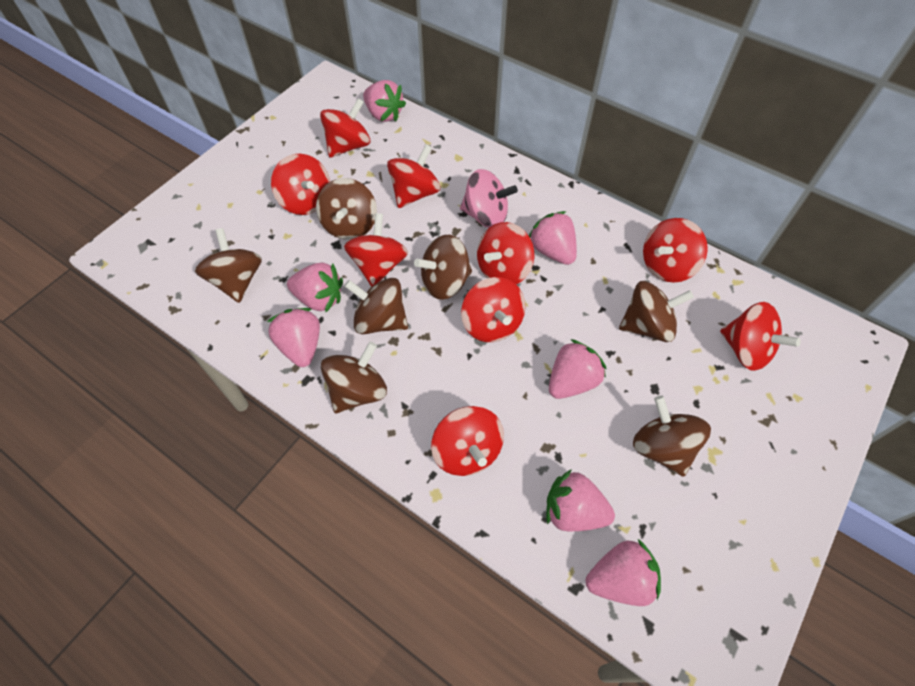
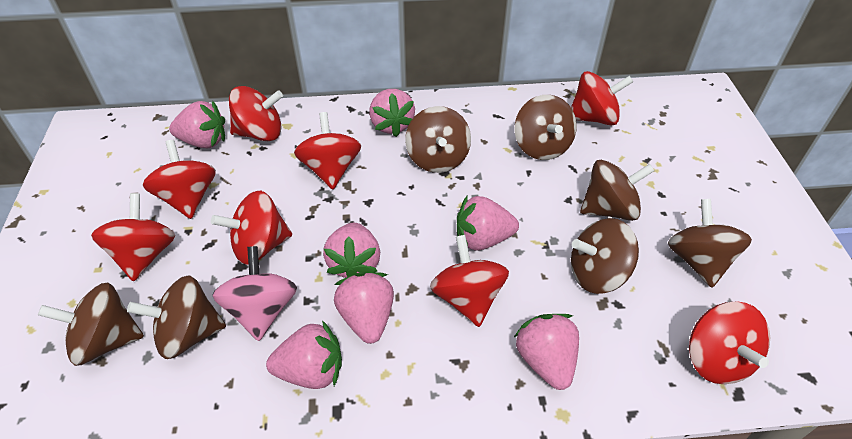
red spinning top: 9 -> 8

